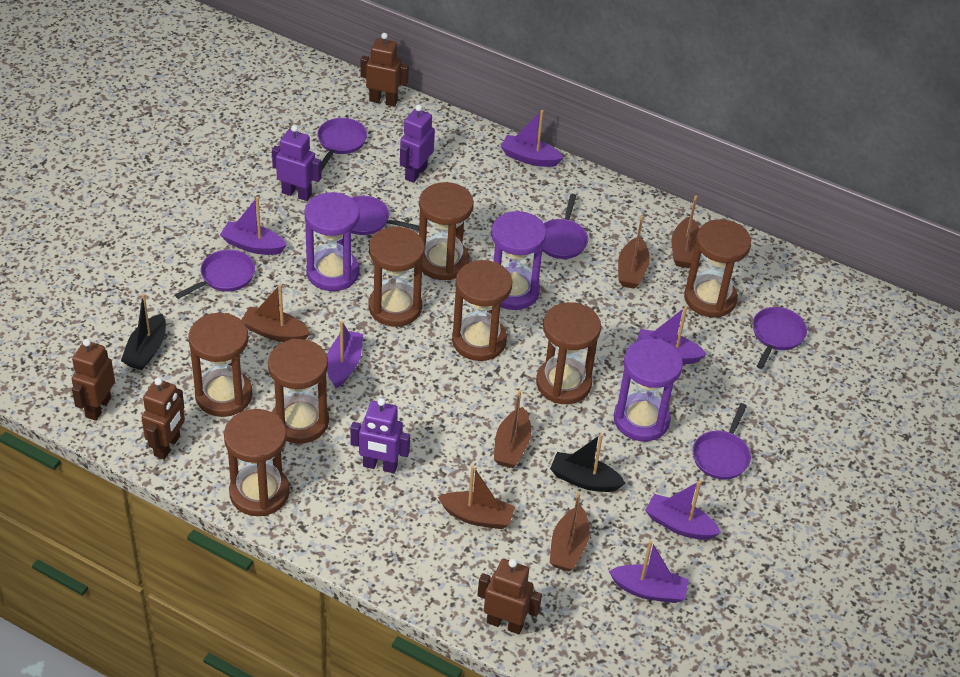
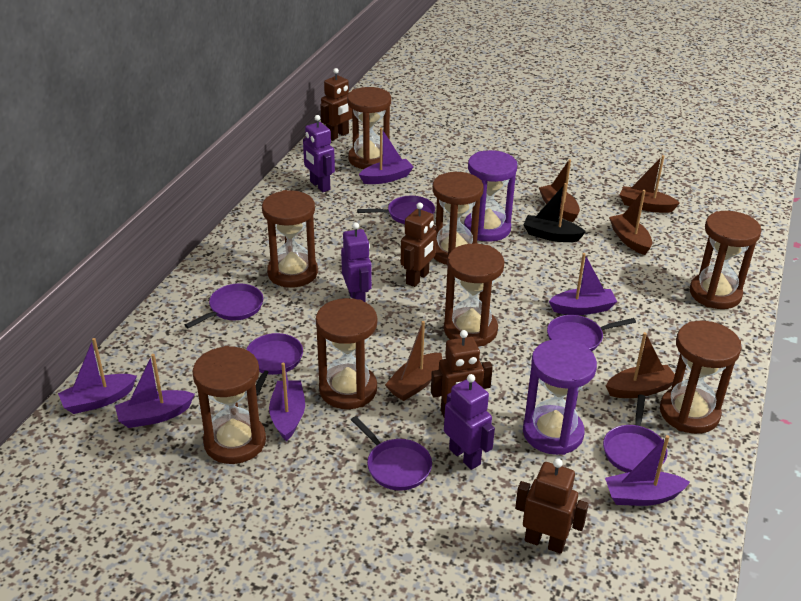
black boat: 2 -> 1
brown boat: 6 -> 5
purple hourglass: 3 -> 2

